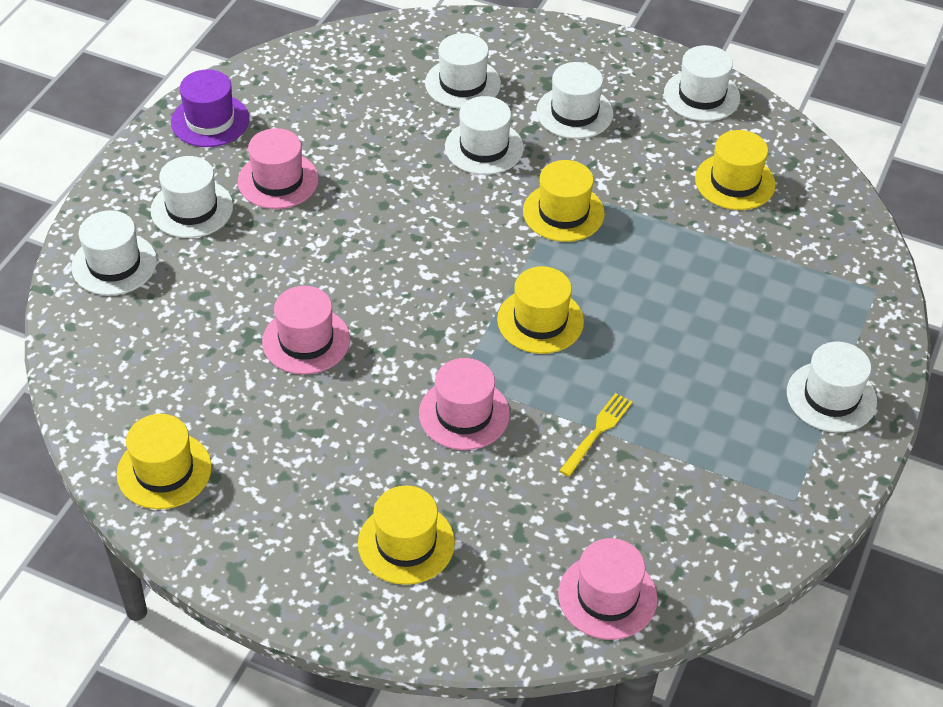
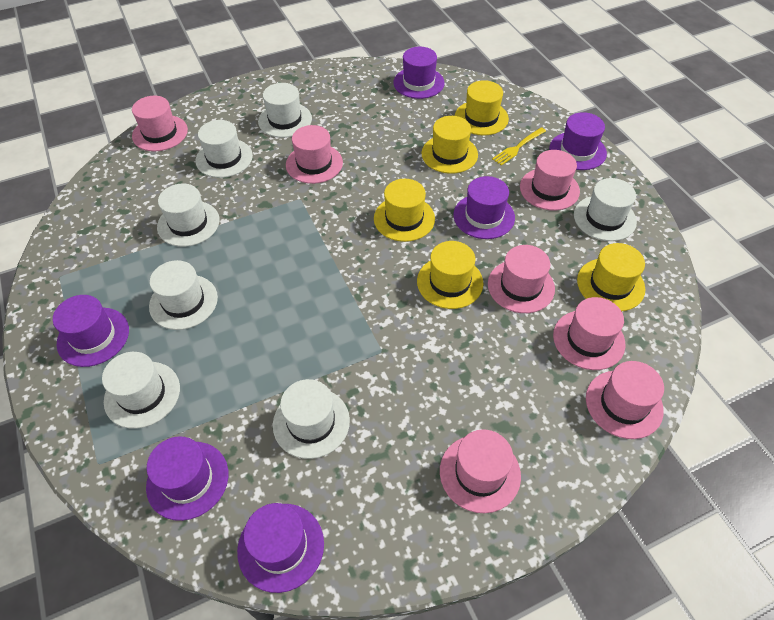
pink hat: 4 -> 7
purple hat: 1 -> 6

